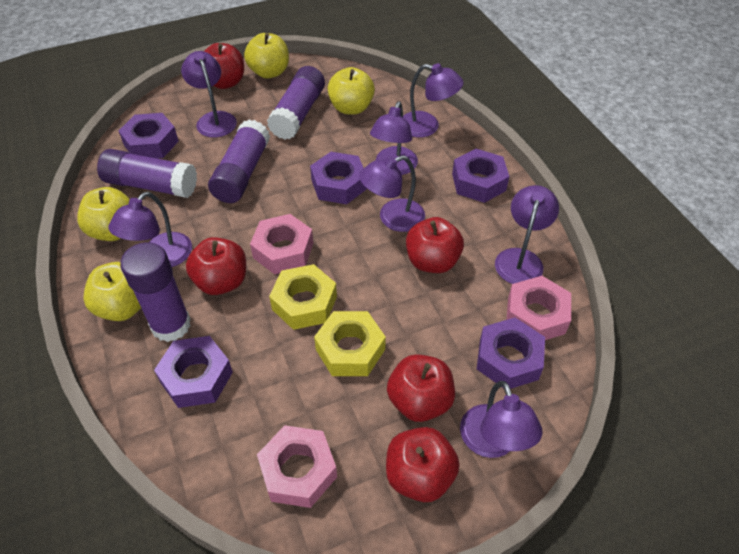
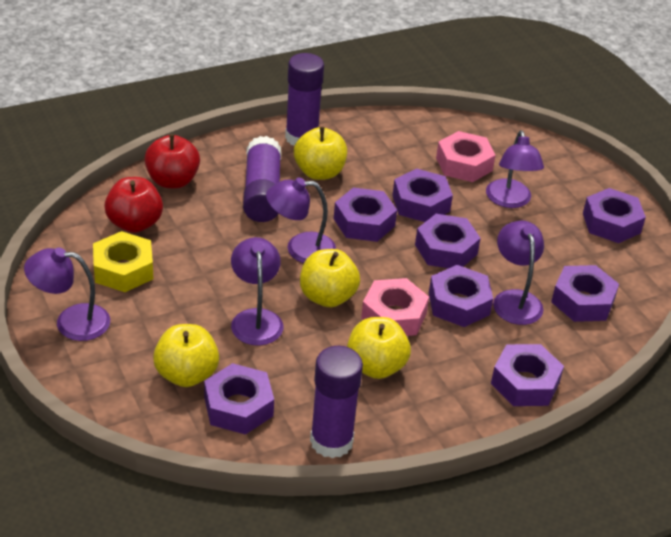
pink nut: 3 -> 2
purple glue stick: 4 -> 3
purple lamp: 7 -> 5
purple nut: 5 -> 8
red apple: 5 -> 2
yellow nut: 2 -> 1

